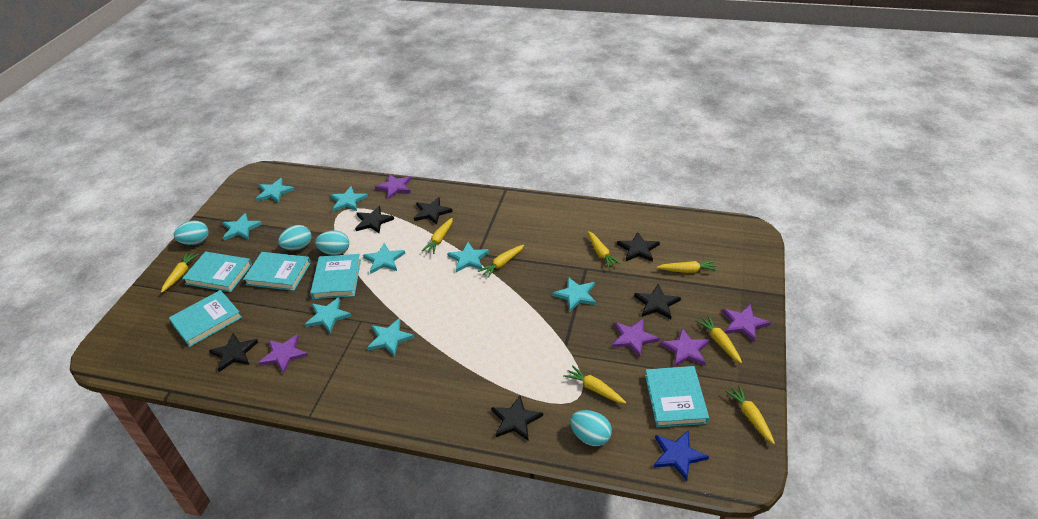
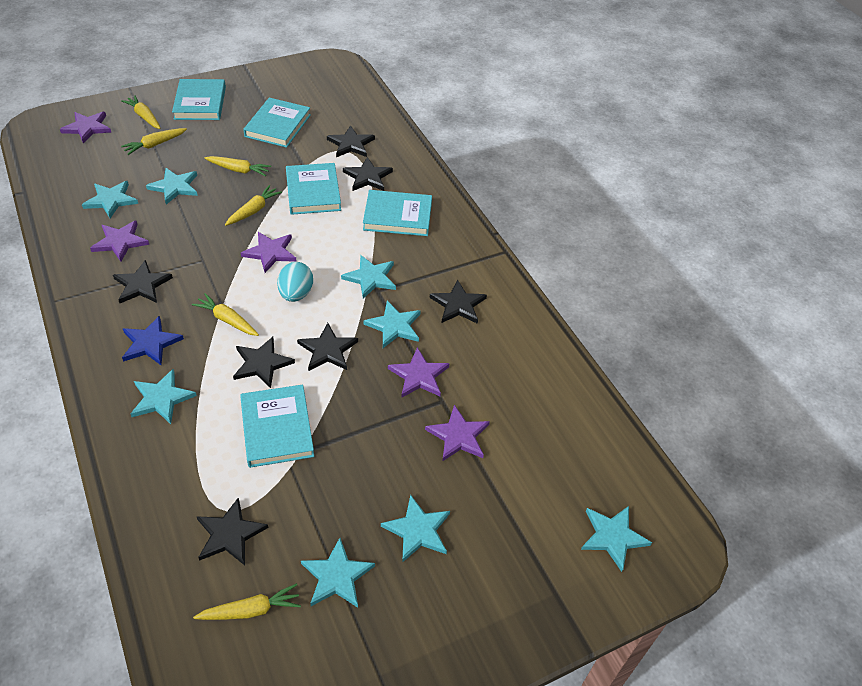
black star: 6 -> 7
turquoise egg: 4 -> 1
yellow carrot: 8 -> 6

